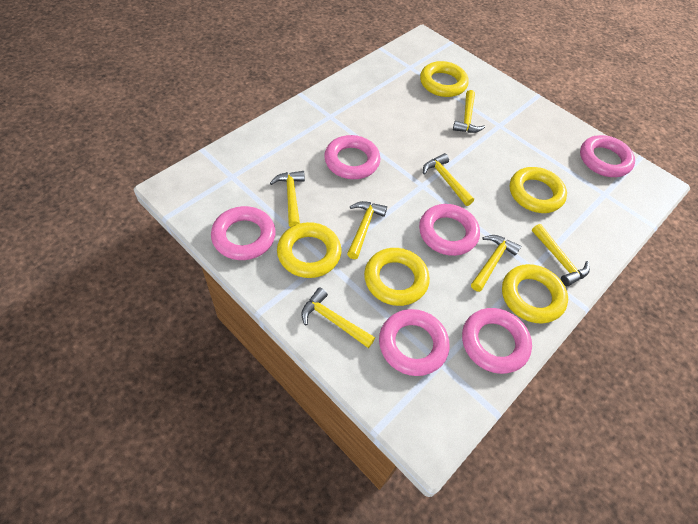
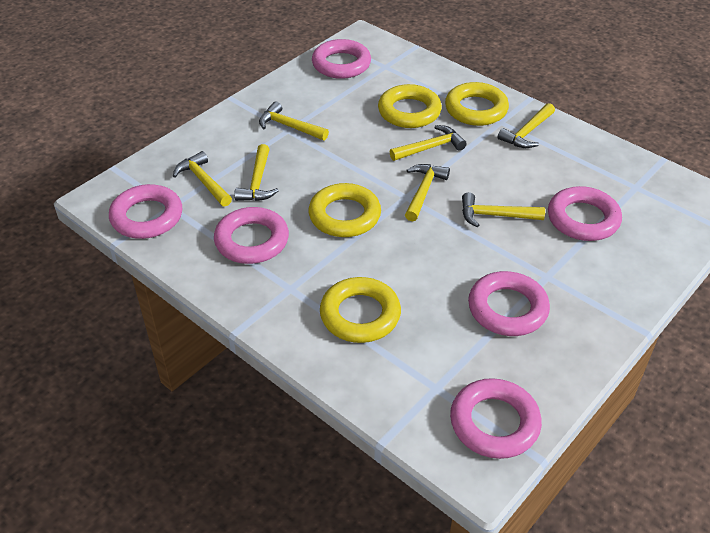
yellow ring: 5 -> 4

